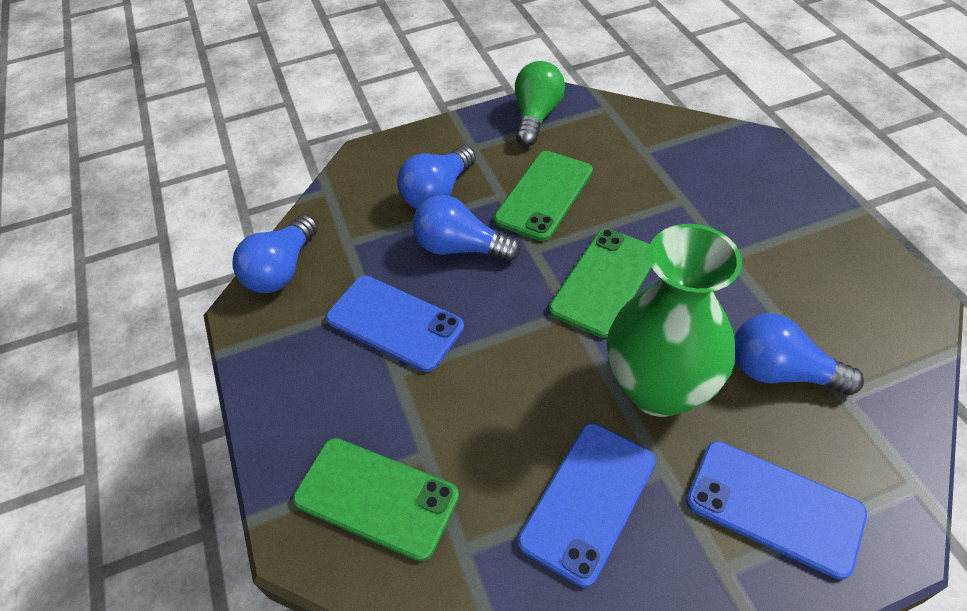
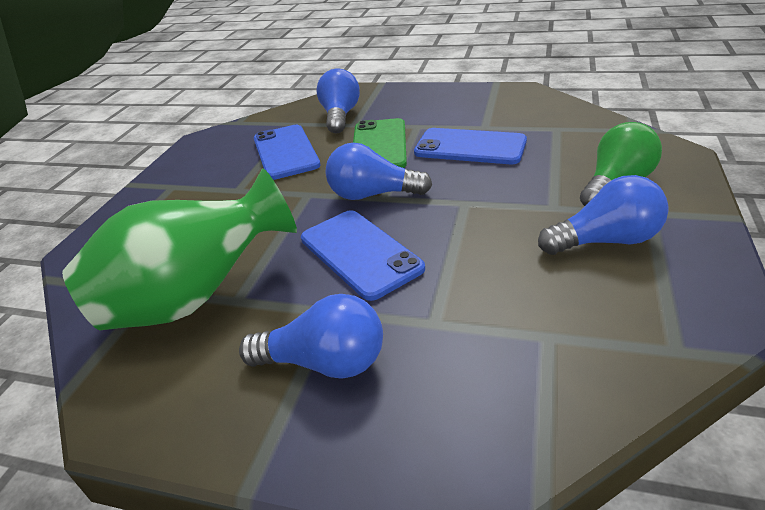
green phone: 3 -> 1

